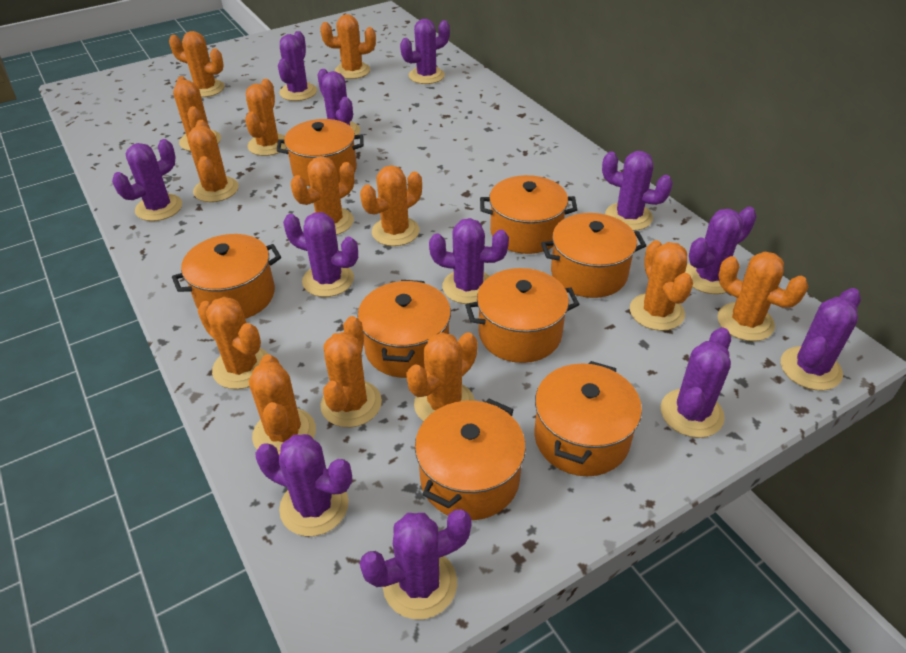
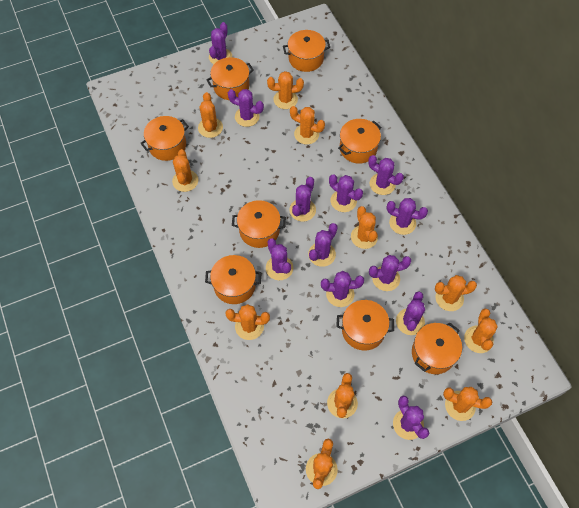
orange cactus: 13 -> 11

